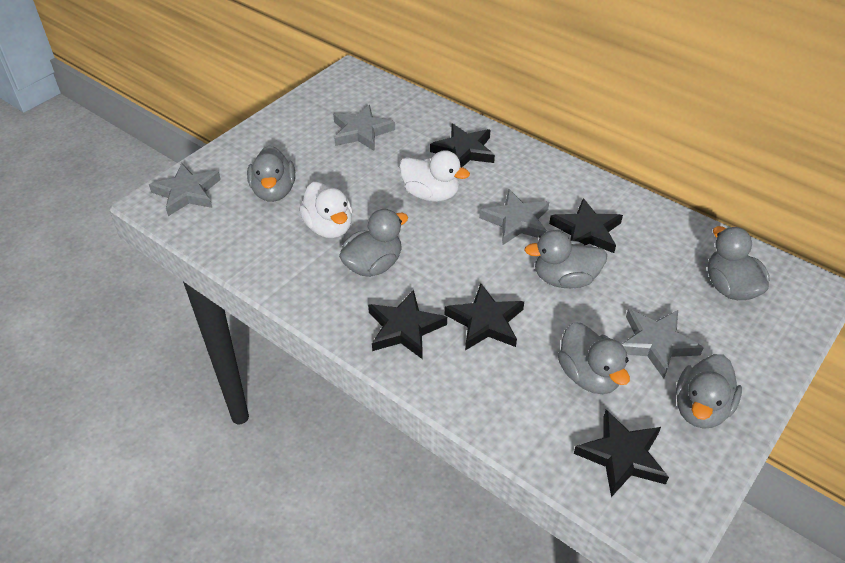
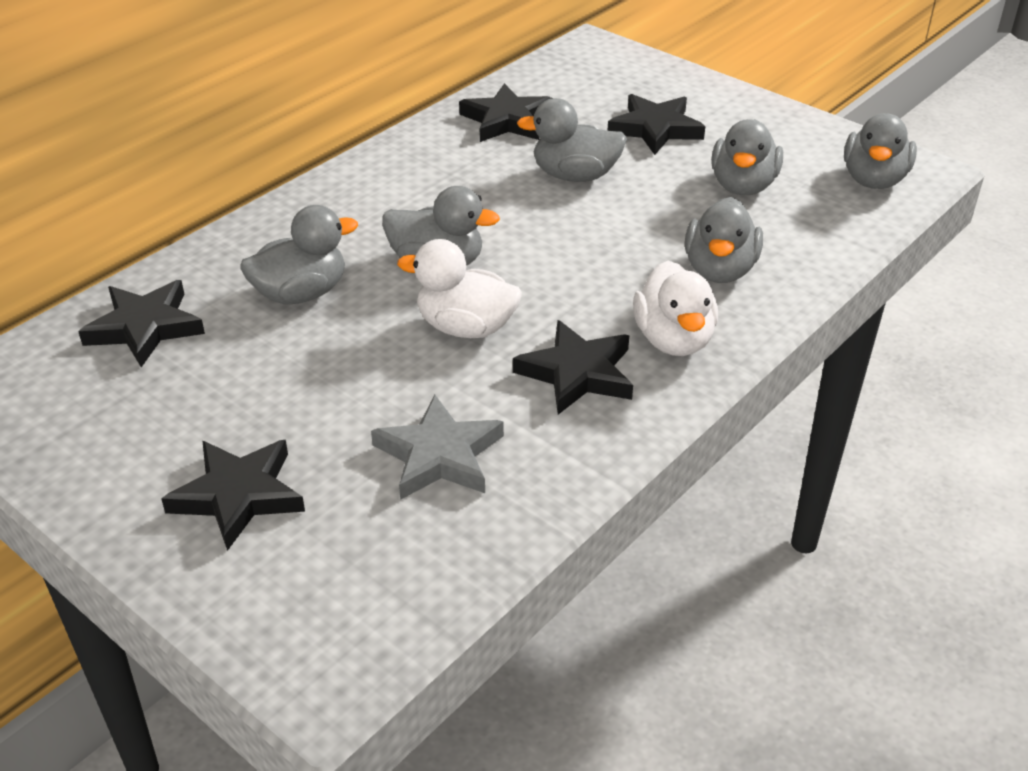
grey star: 4 -> 1

